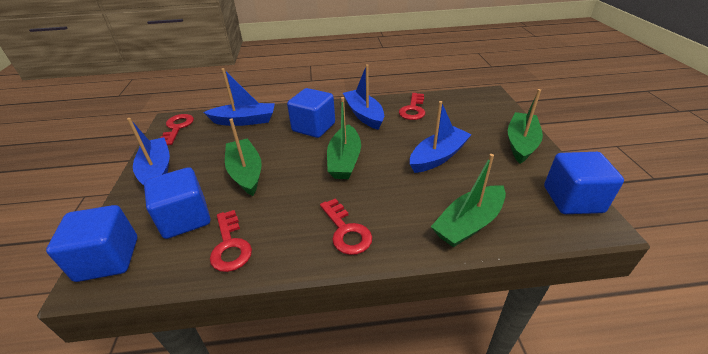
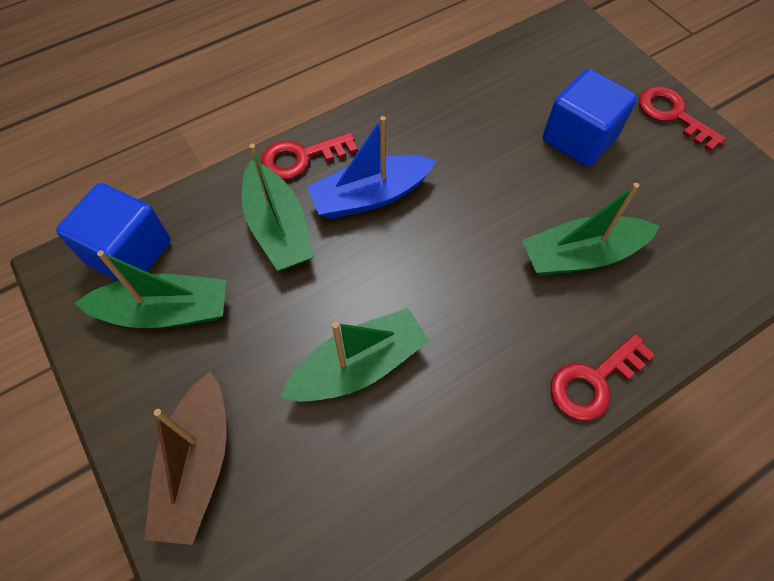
blue boat: 4 -> 1
blue cube: 4 -> 2
brown boat: 0 -> 1
red key: 4 -> 3

